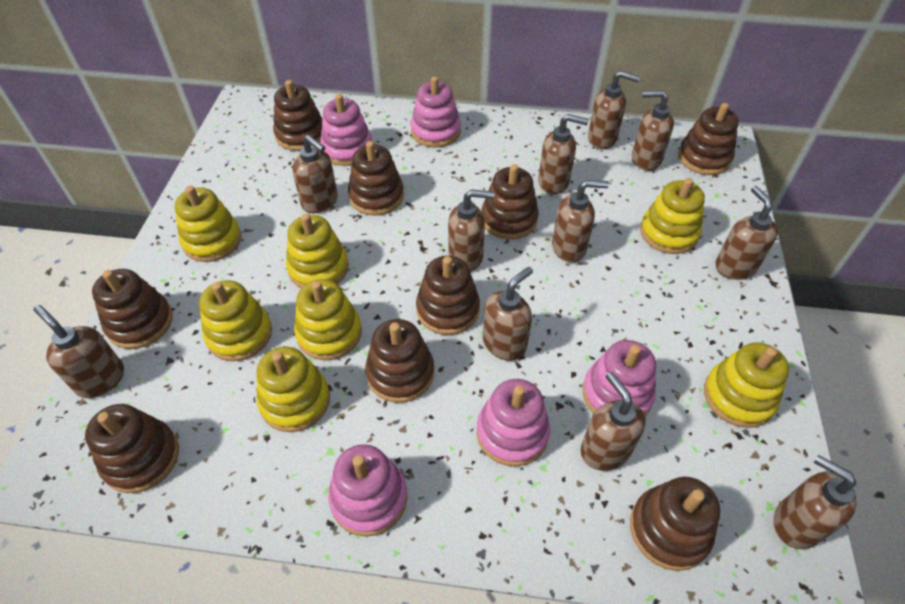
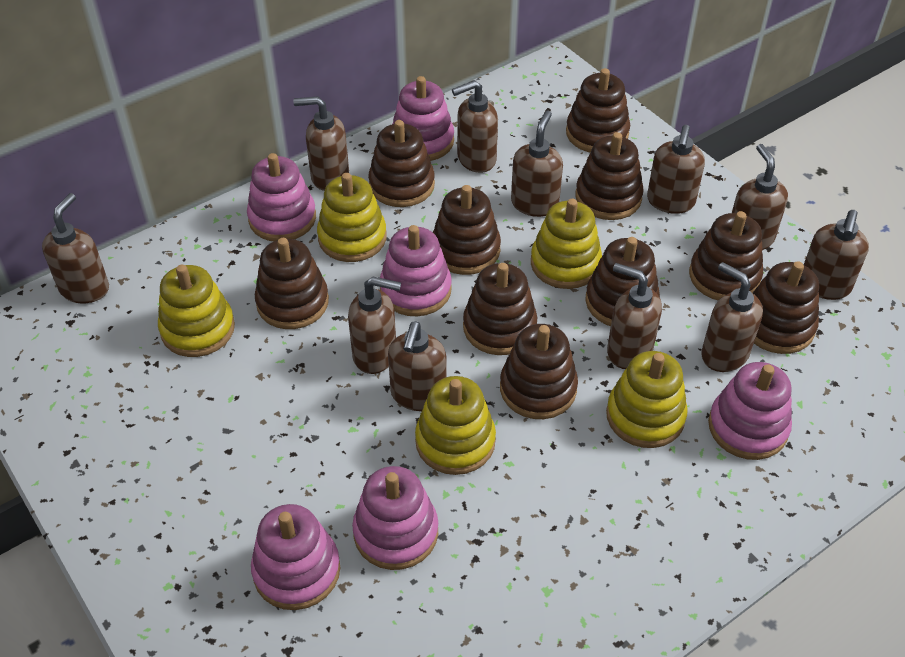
brown stacking toy: 9 -> 10
pink stacking toy: 5 -> 6
yellow stacking toy: 7 -> 5

